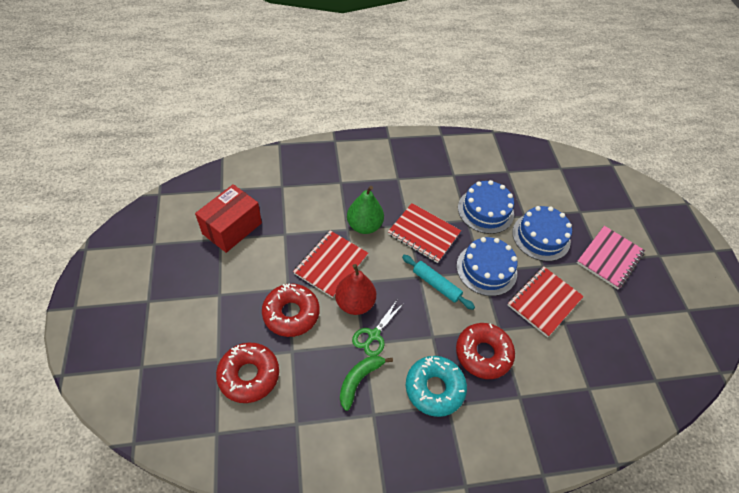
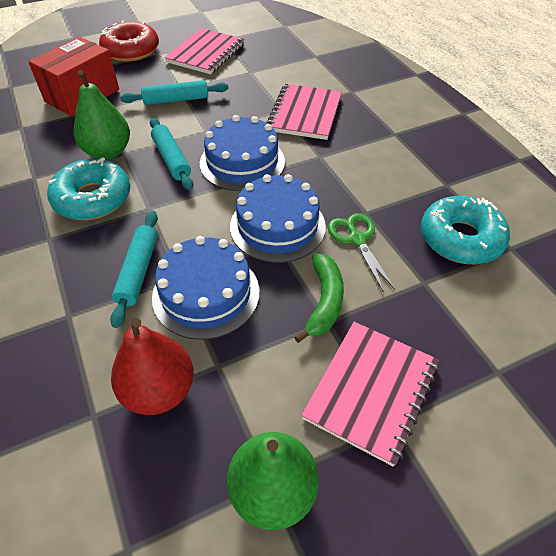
green pear: 1 -> 2
pink notebook: 1 -> 3
red donut: 3 -> 1
red notebook: 3 -> 0
turquoise donut: 1 -> 2
turquoise rolling pin: 1 -> 3

